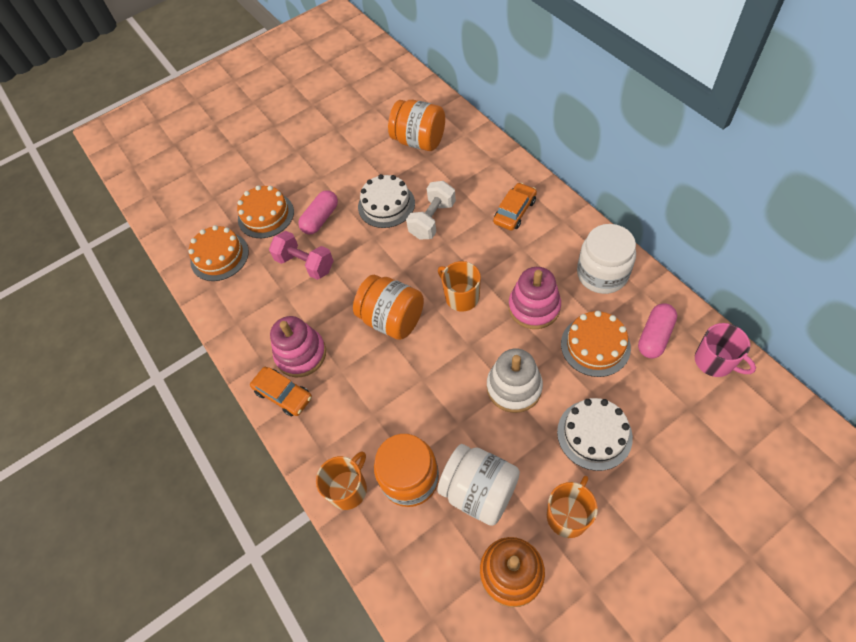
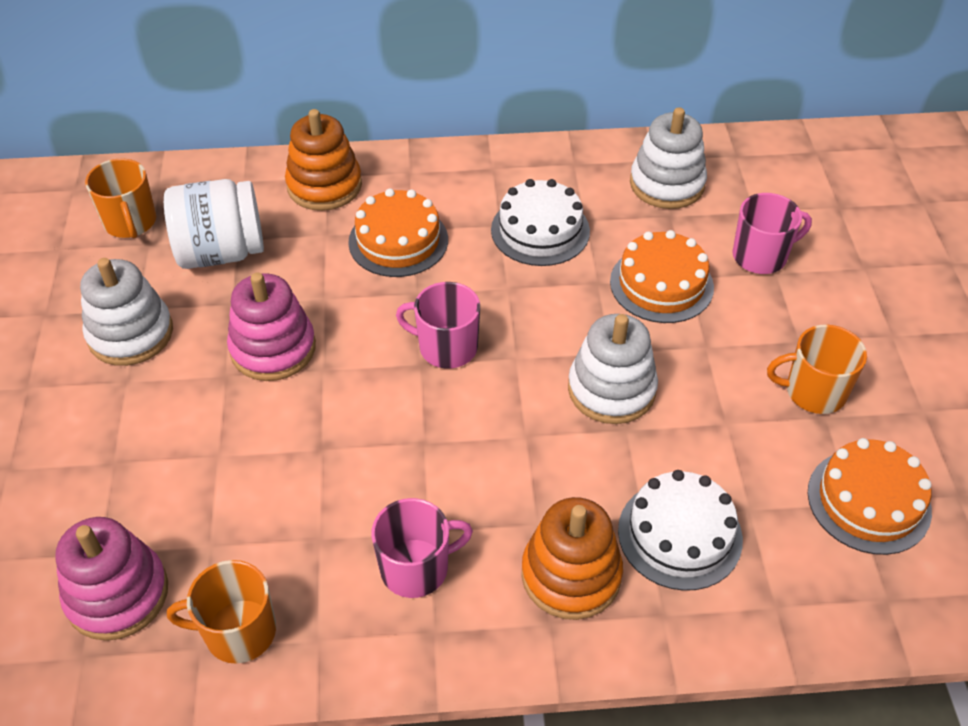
orange car: 2 -> 0
orange jar: 3 -> 0
orange stacking toy: 1 -> 2
pink capsule: 2 -> 0
pink dumbbell: 1 -> 0
pink mug: 1 -> 3
white dumbbell: 1 -> 0
white jar: 2 -> 1
white stacking toy: 1 -> 3

